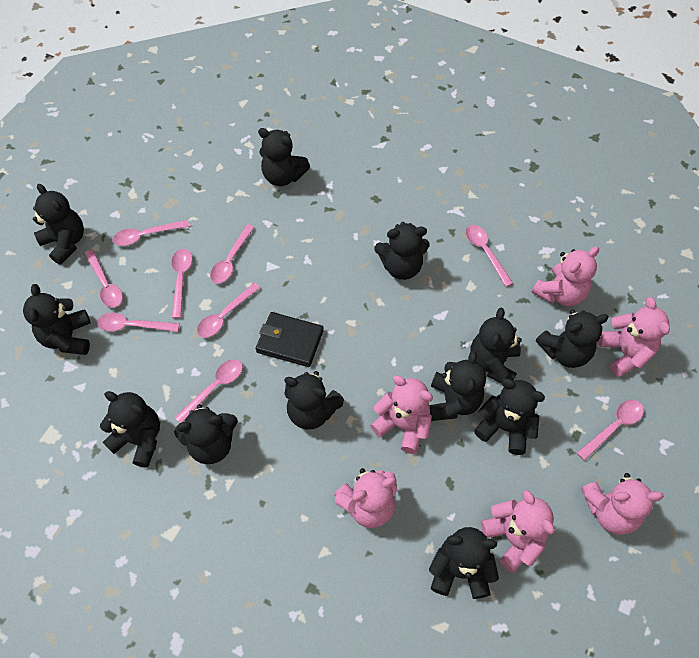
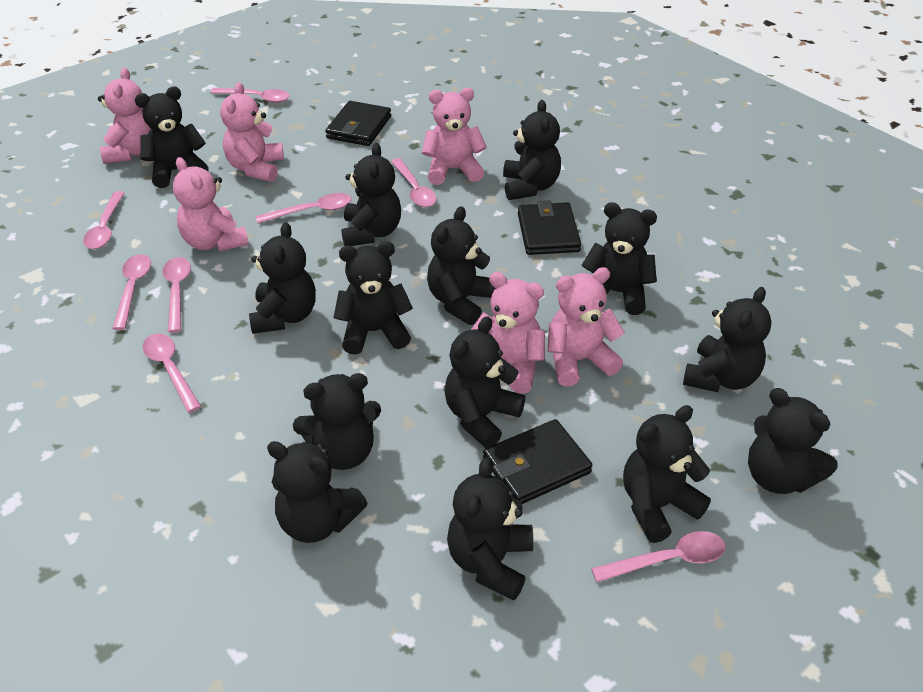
black teddy bear: 12 -> 14
black wallet: 1 -> 3
pink spoon: 9 -> 8

